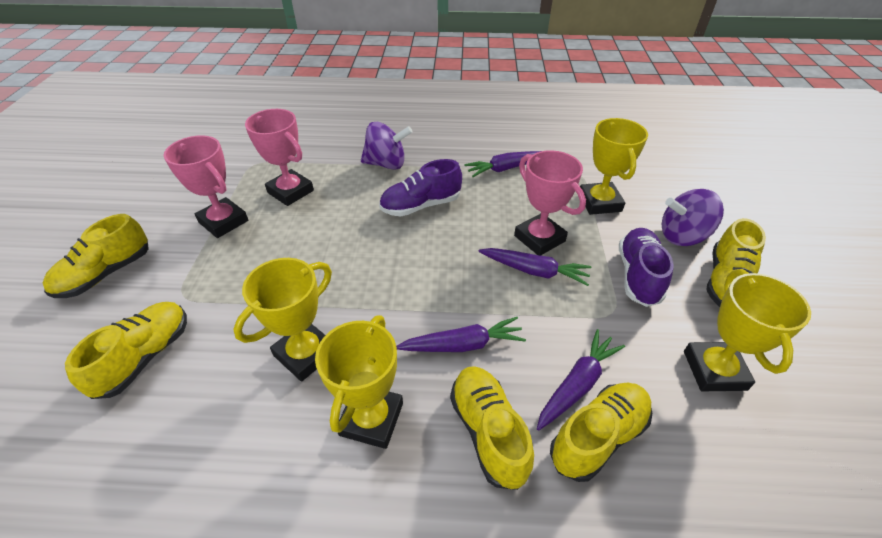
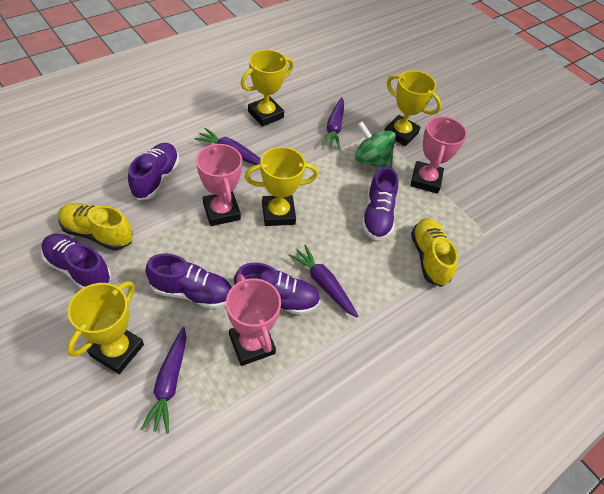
green spinning top: 0 -> 1
purple shoe: 2 -> 5
purple spinning top: 2 -> 0
yellow shoe: 5 -> 2

